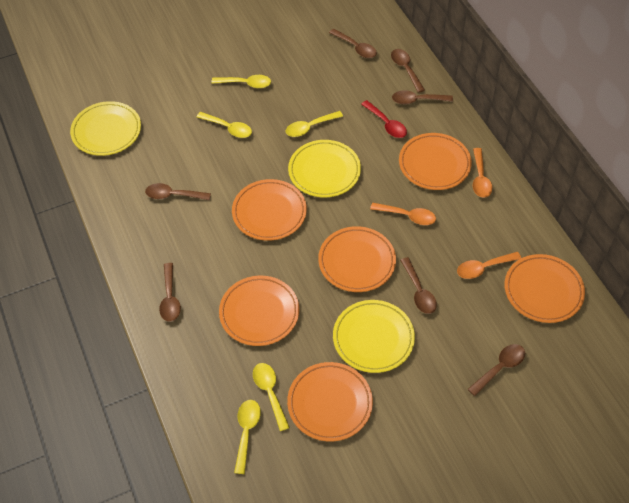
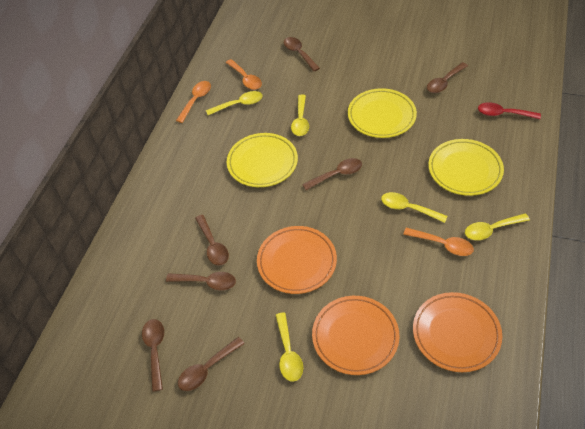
orange plate: 6 -> 3

